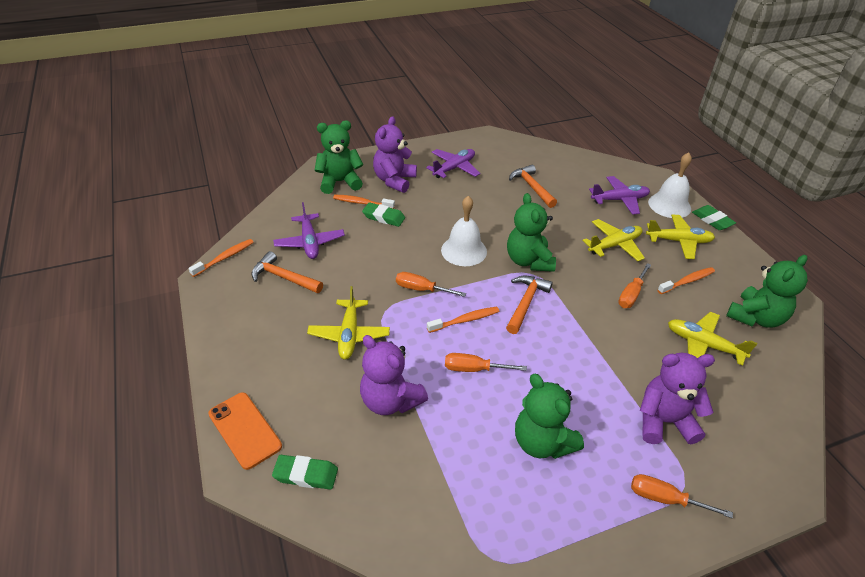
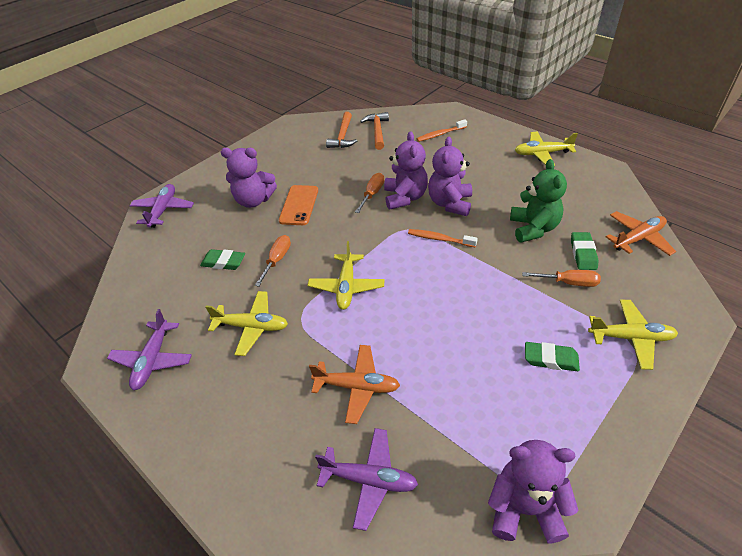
green teddy bear: 4 -> 1
orange hammer: 3 -> 2
orange plane: 0 -> 2
orange screwdriver: 4 -> 3
orange toothbrush: 4 -> 2
purple teddy bear: 3 -> 4
white bell: 2 -> 0

